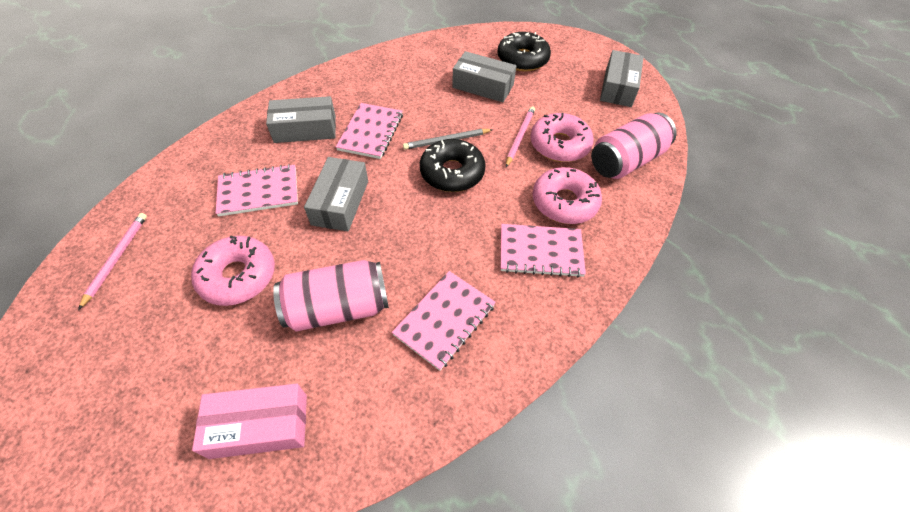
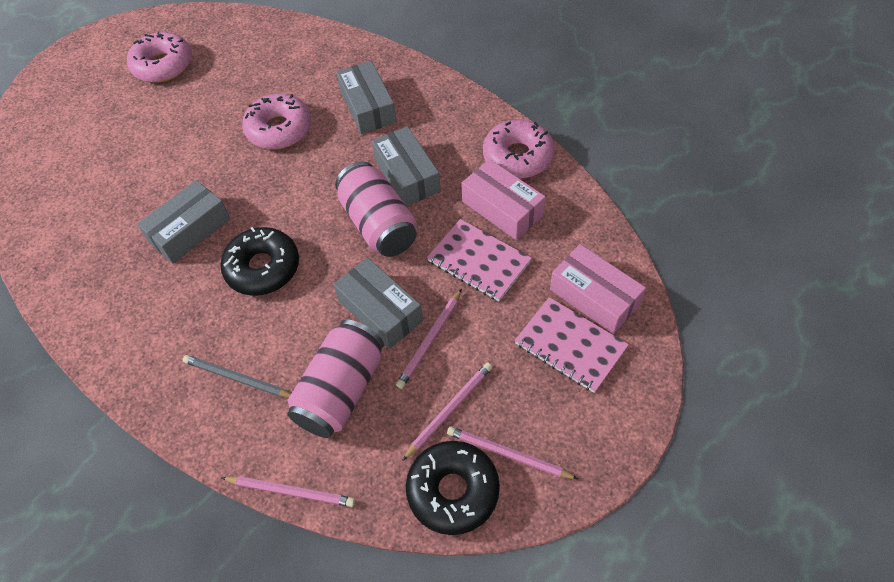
pink box: 1 -> 2
pink notebook: 4 -> 2
pink pencil: 2 -> 4

